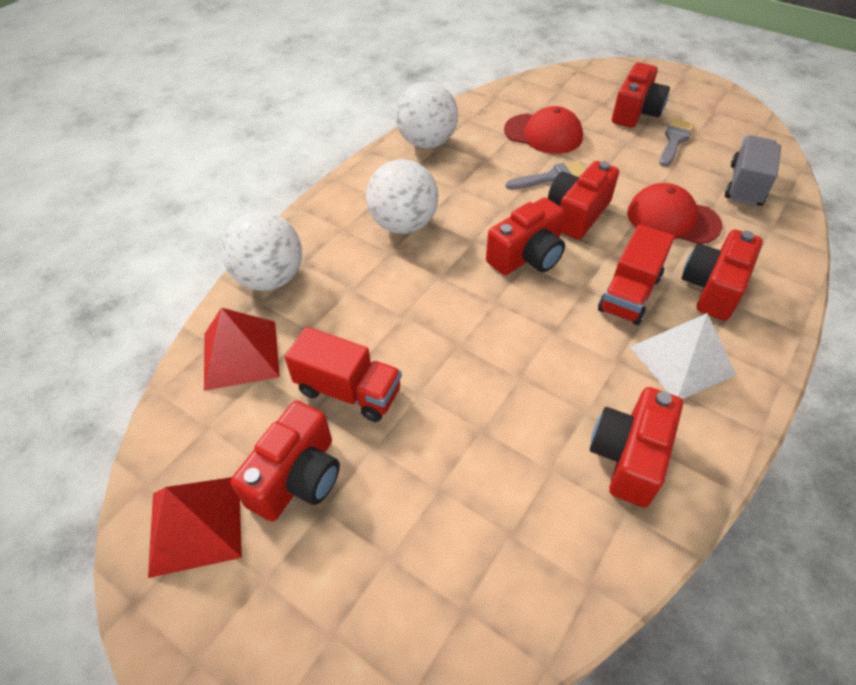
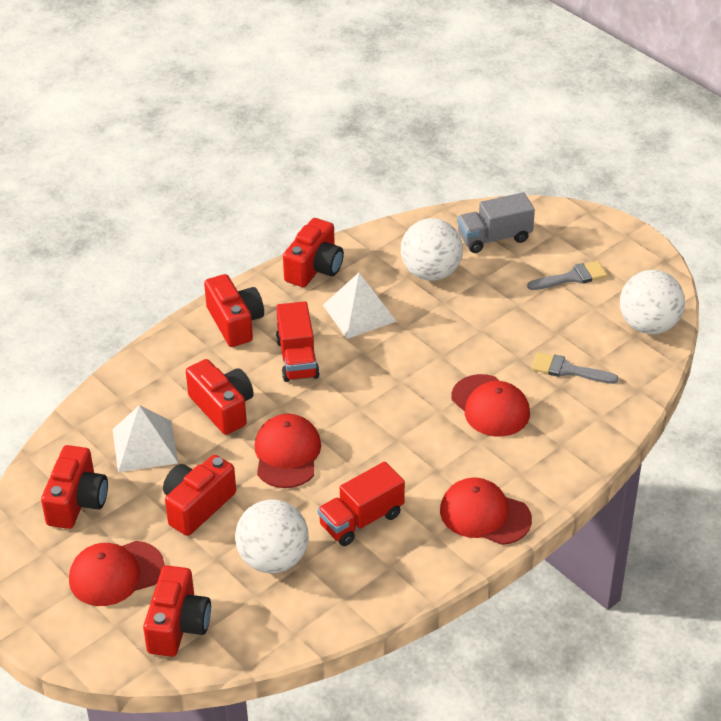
red cap: 2 -> 4
red pyramid: 2 -> 0
white pyramid: 1 -> 2

